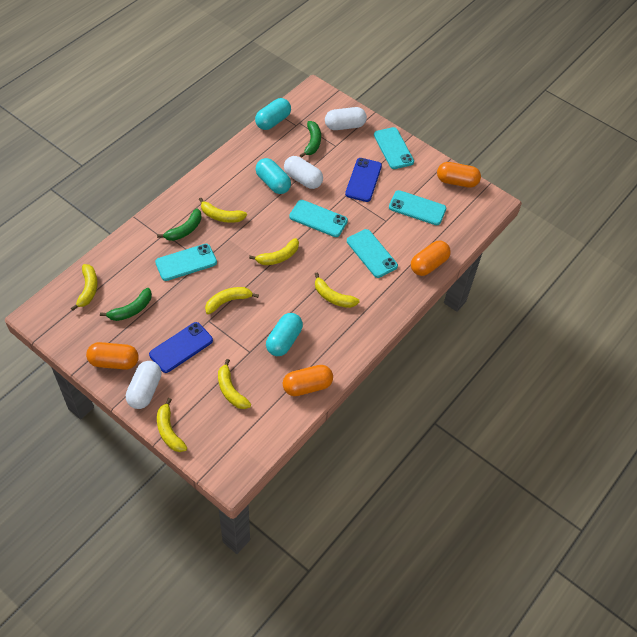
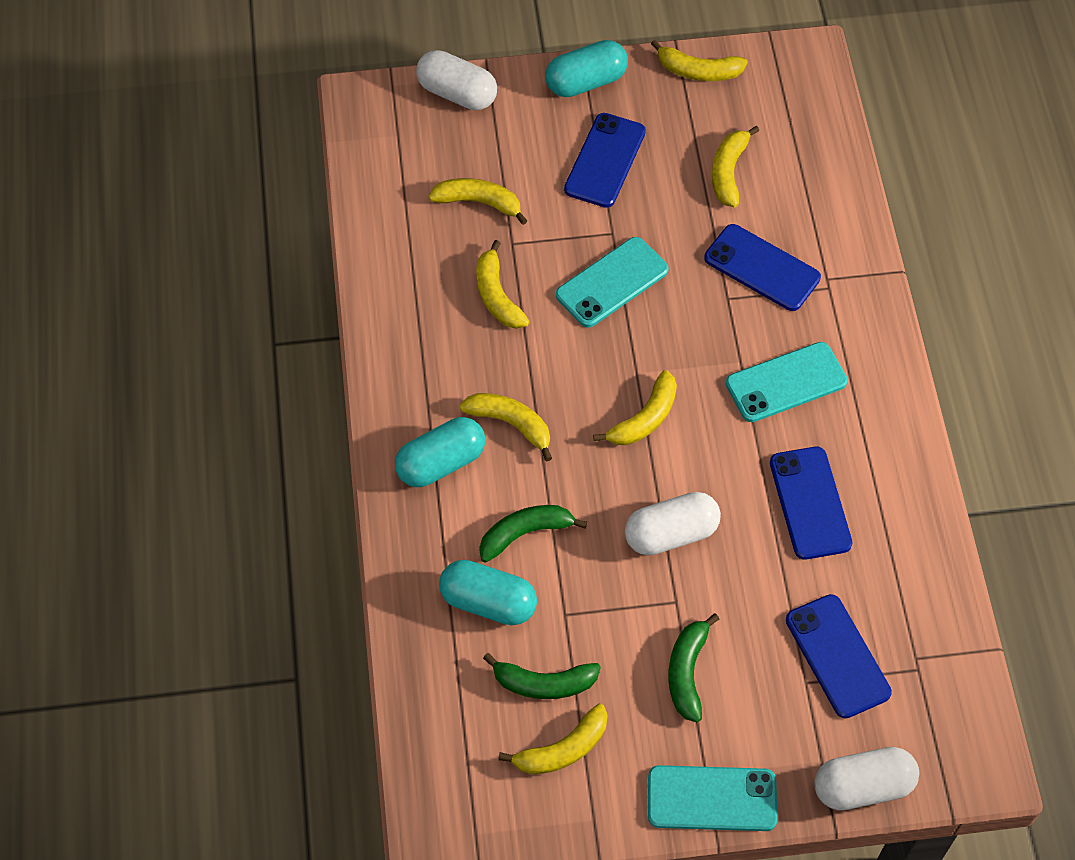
blue phone: 2 -> 4
orange capsule: 4 -> 0
turquoise phone: 5 -> 3

